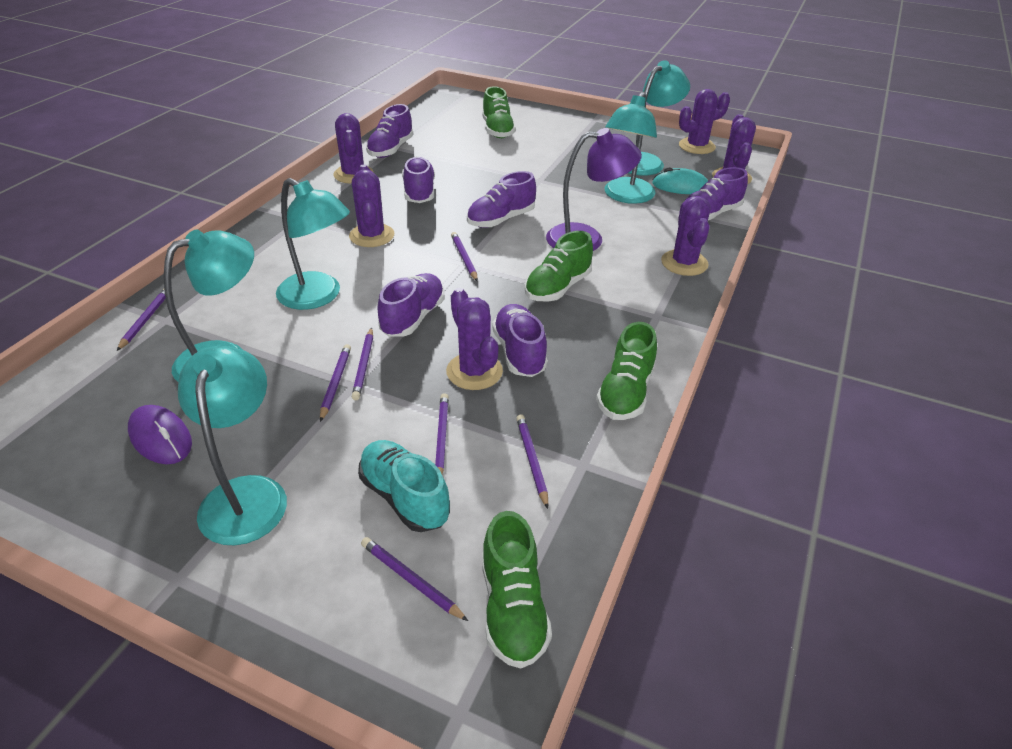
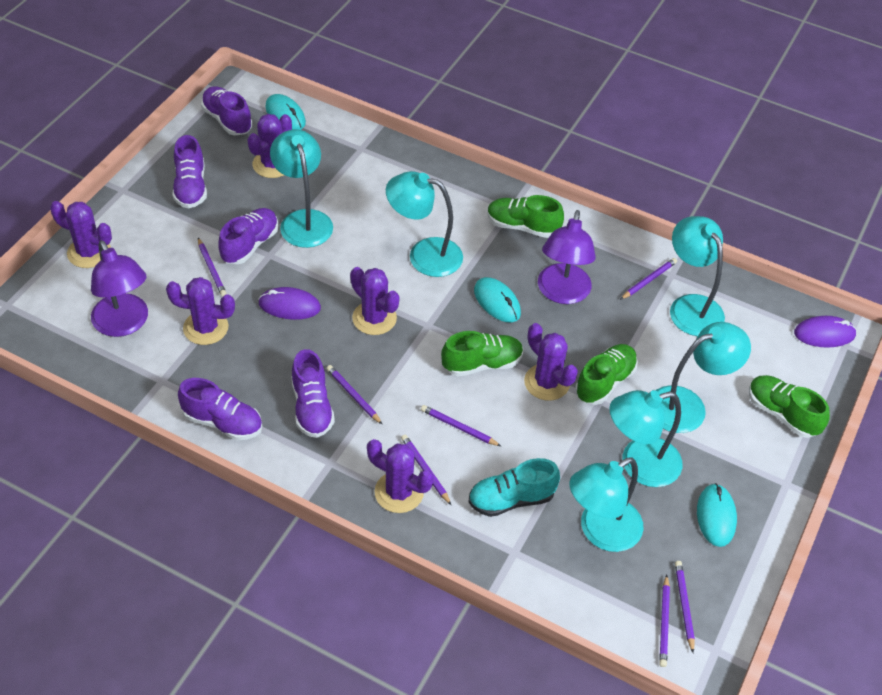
purple lamp: 1 -> 2
purple mouse: 1 -> 2
purple shoe: 6 -> 5
turquoise lamp: 5 -> 6
turquoise mouse: 1 -> 3

